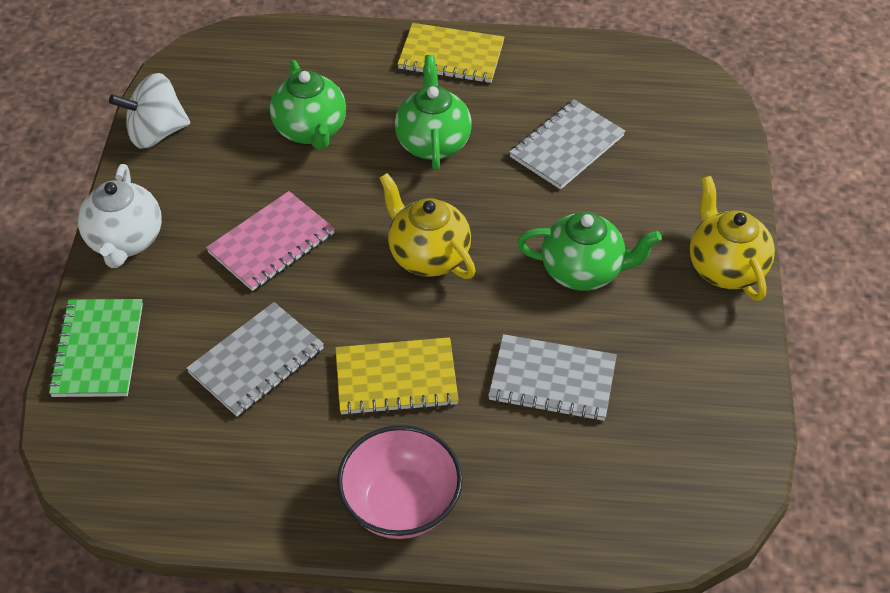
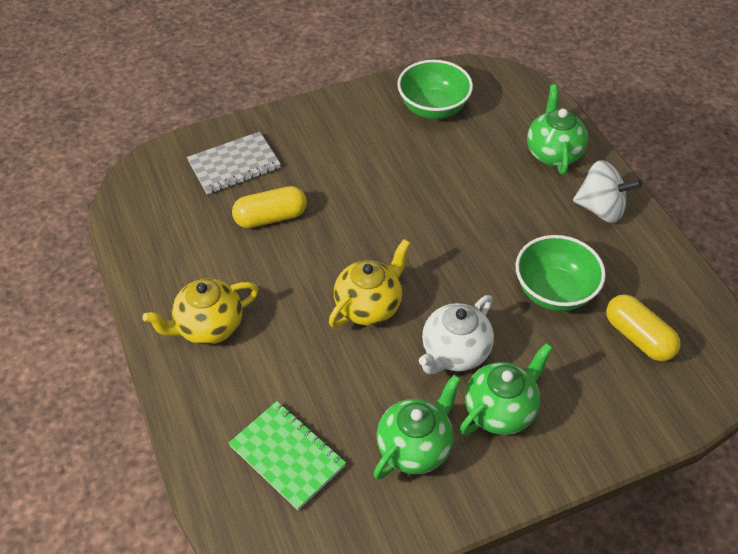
green bowl: 0 -> 2
grey notebook: 3 -> 1
pink bowl: 1 -> 0
pink notebook: 1 -> 0
yellow capsule: 0 -> 2
yellow notebook: 2 -> 0

